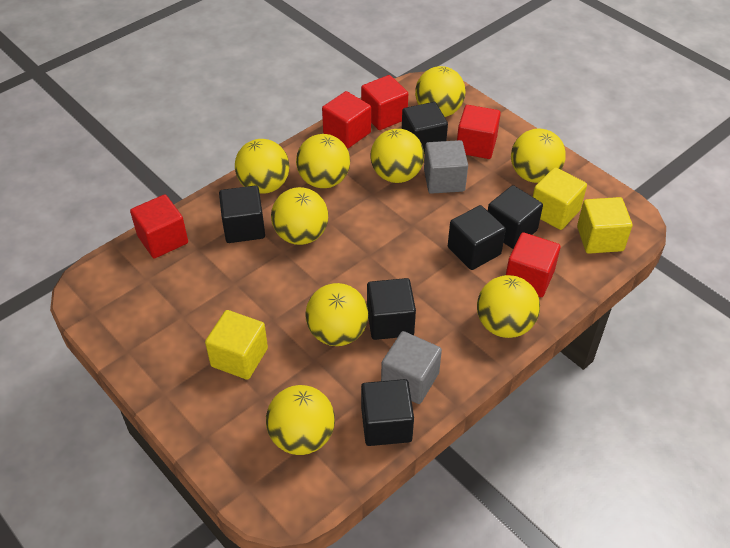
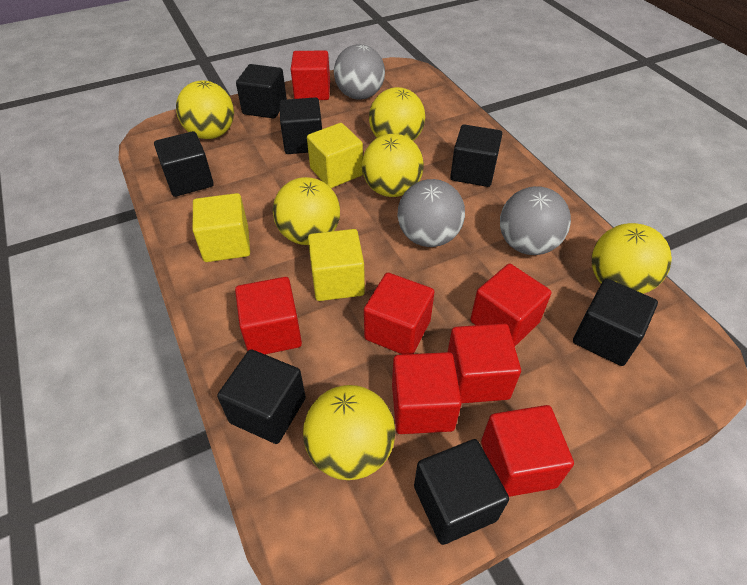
black cube: 6 -> 7
grey ball: 0 -> 3
grey cube: 2 -> 0
red cube: 5 -> 7
yellow ball: 9 -> 6

